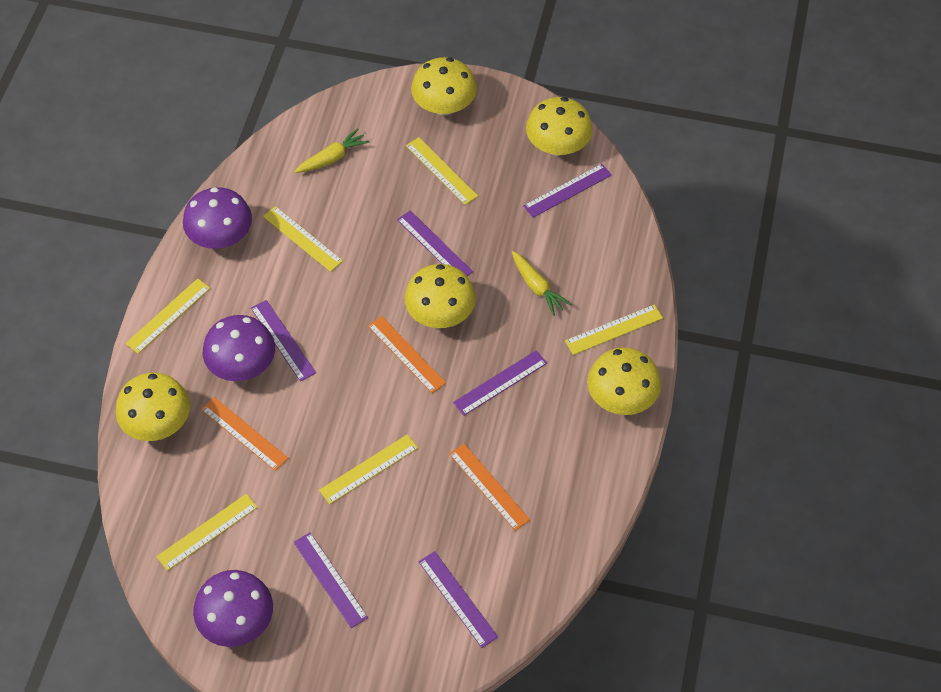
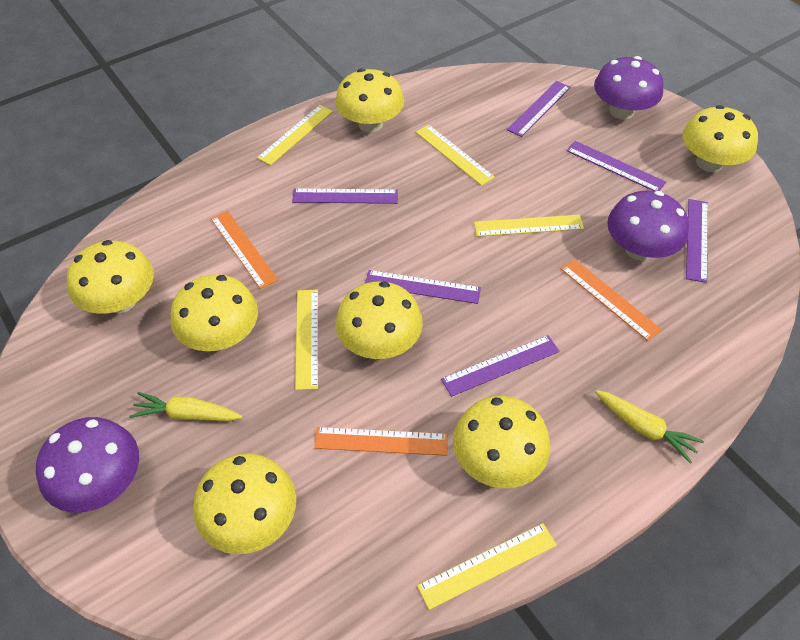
yellow mushroom: 5 -> 7
yellow ruler: 6 -> 5

